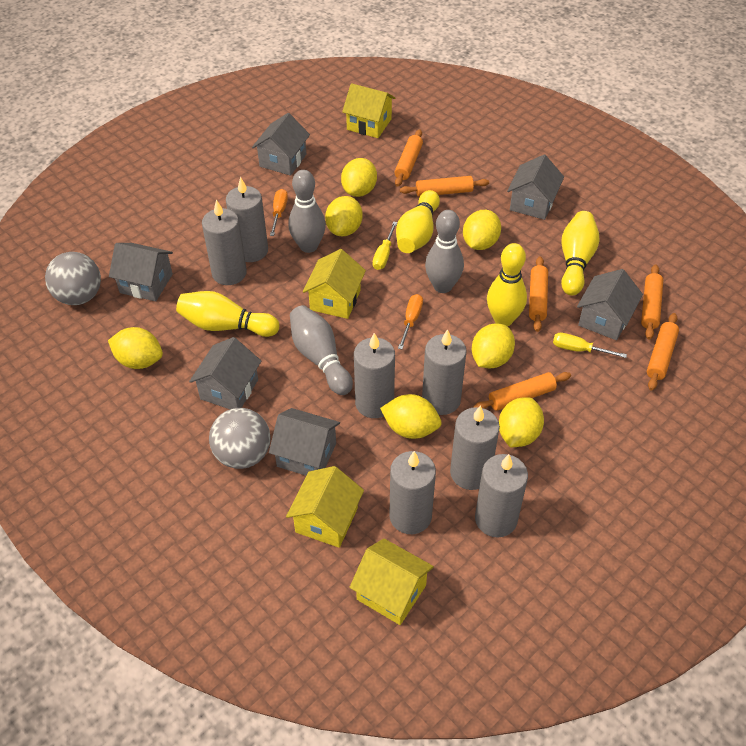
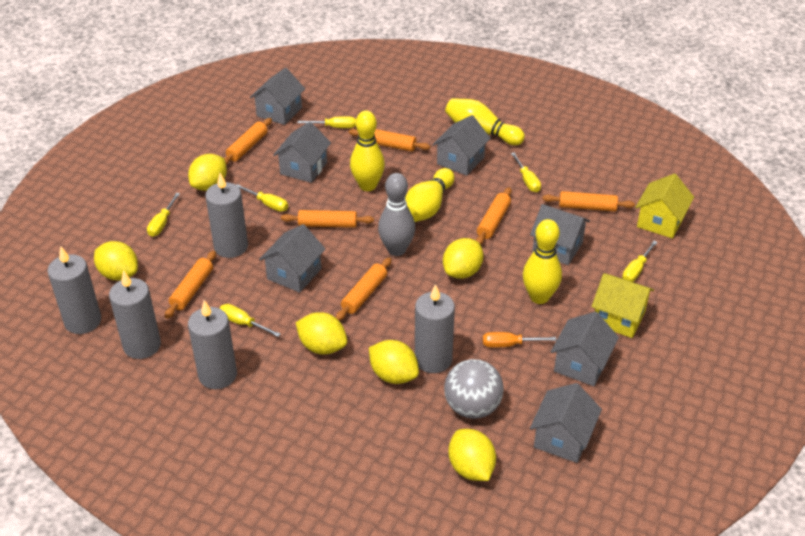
grey ball: 2 -> 1
grey bowling pin: 3 -> 1
grey candle: 7 -> 5
grey house: 6 -> 7
orange rolling pin: 6 -> 7
orange screwdriver: 2 -> 1
yellow house: 4 -> 2
yellow lemon: 7 -> 6
yellow screwdriver: 2 -> 6

